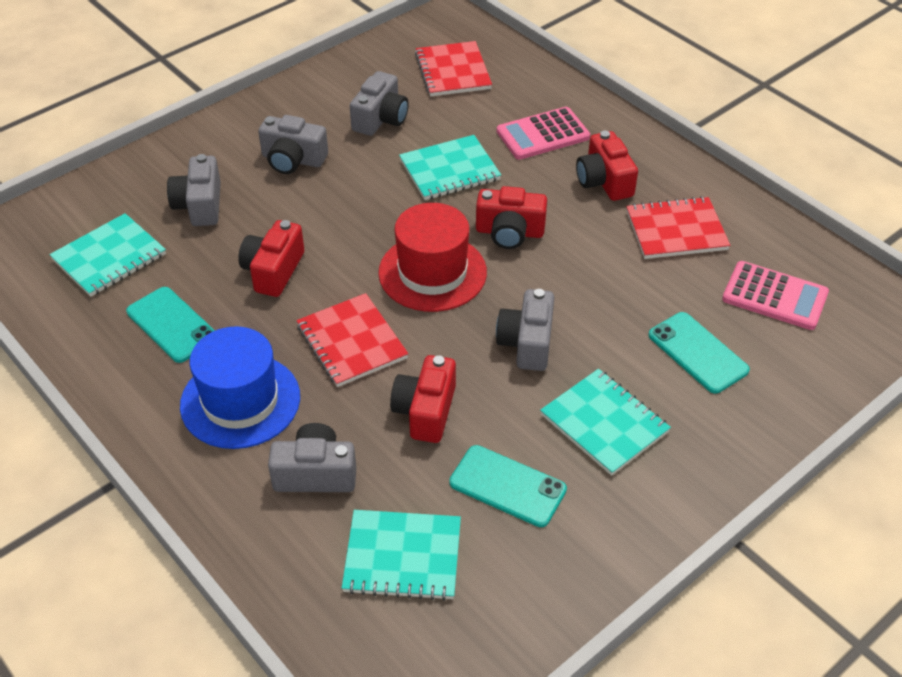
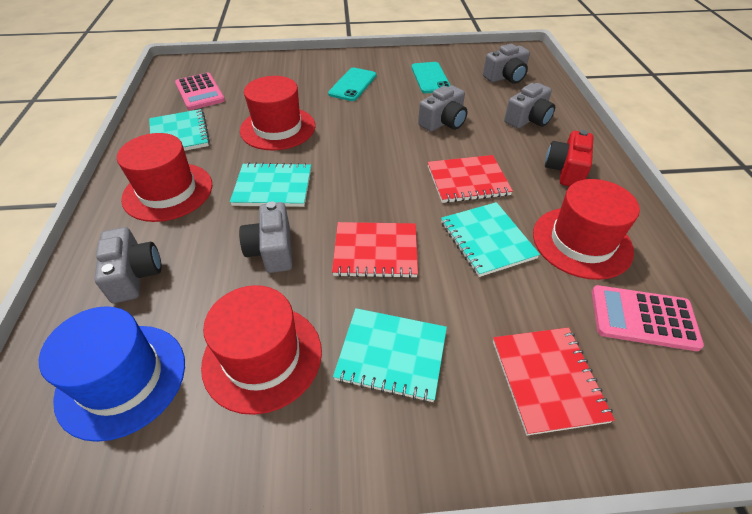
red camera: 4 -> 1
red hat: 1 -> 4
turquoise phone: 3 -> 2

